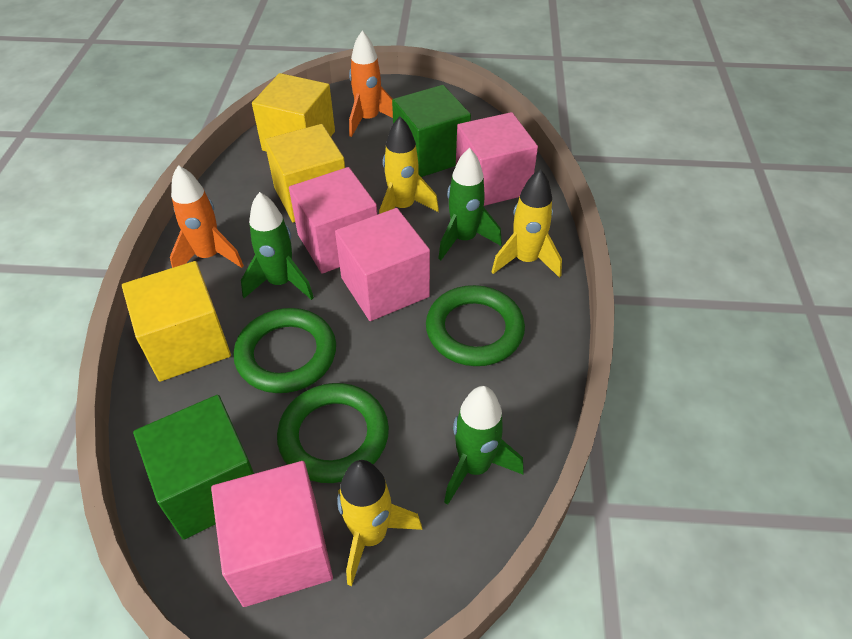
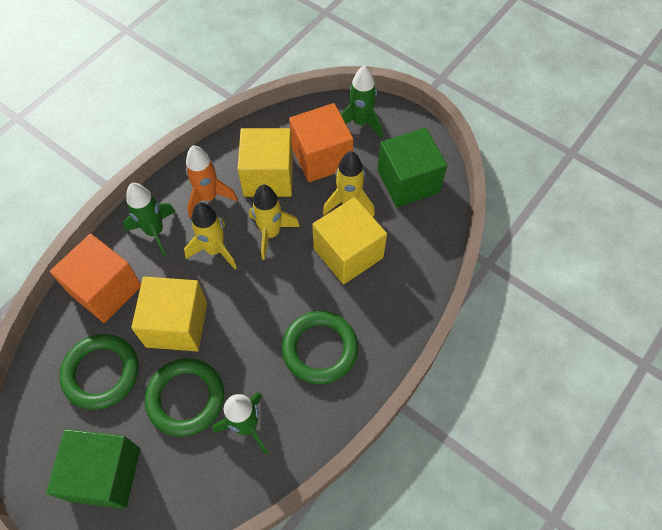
orange cube: 0 -> 2
orange rocket: 2 -> 1
pink cube: 4 -> 0

